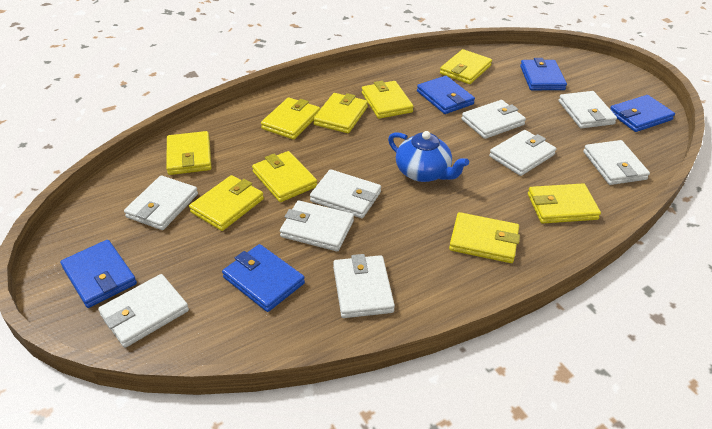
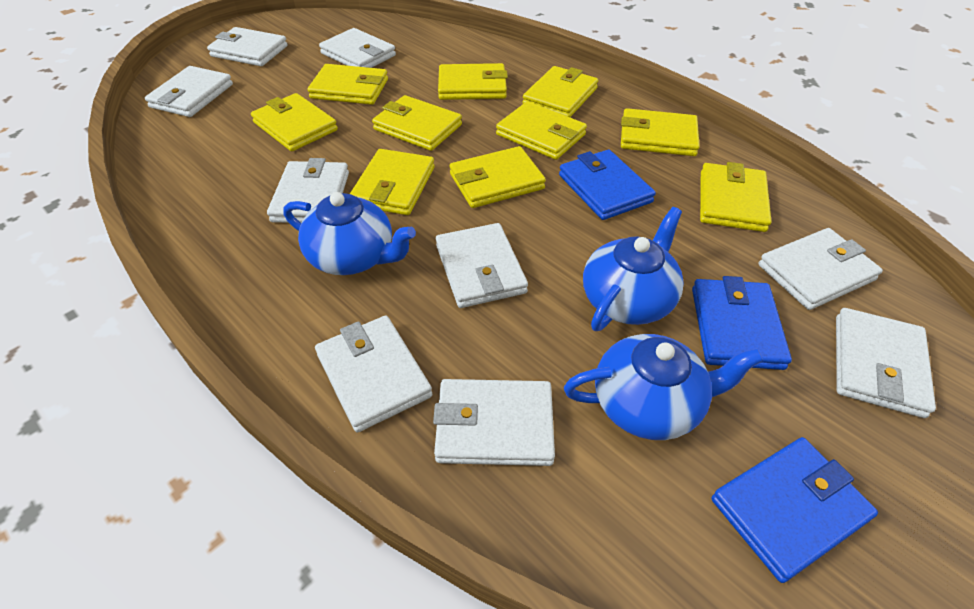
blue teapot: 1 -> 3
blue wallet: 5 -> 3
yellow wallet: 9 -> 10

